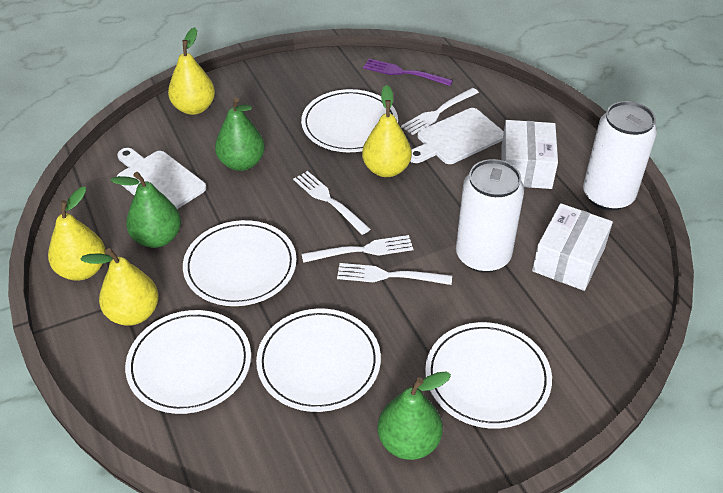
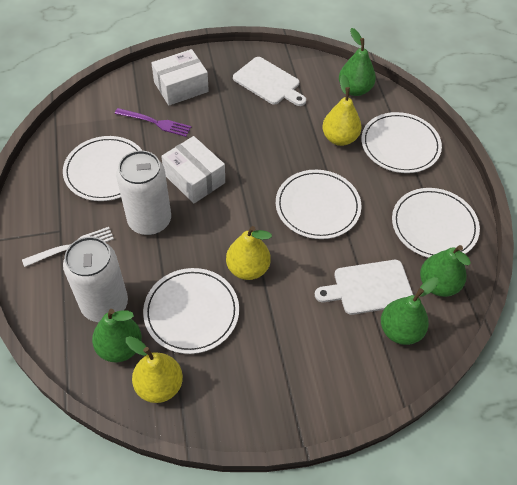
green pear: 3 -> 4
white fork: 4 -> 1
yellow pear: 4 -> 3

